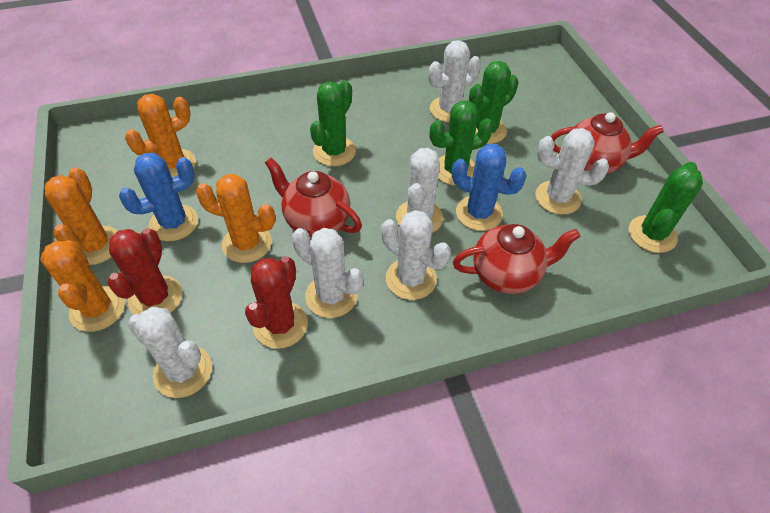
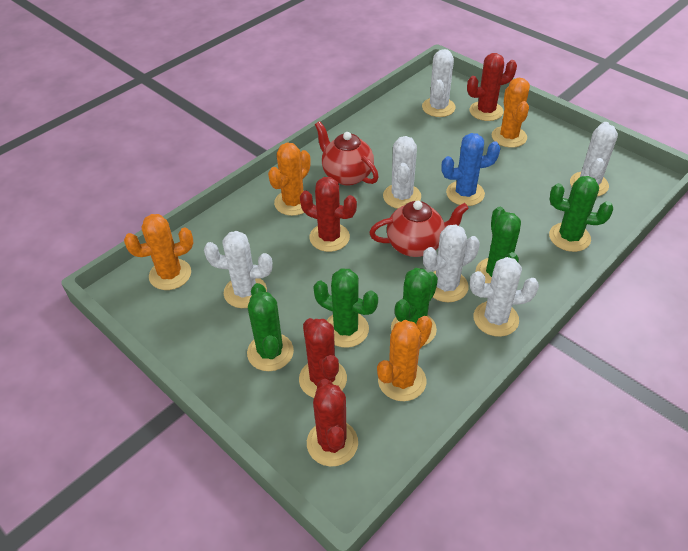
blue cactus: 2 -> 1
green cactus: 4 -> 5
red cactus: 2 -> 4
red teapot: 3 -> 2

